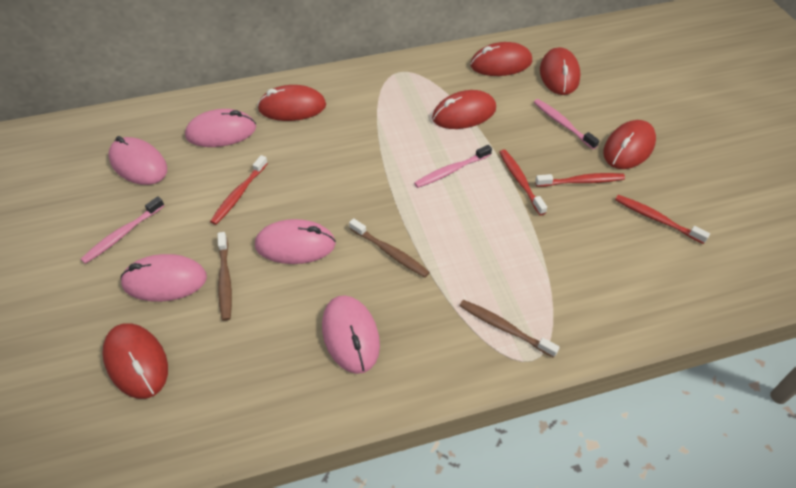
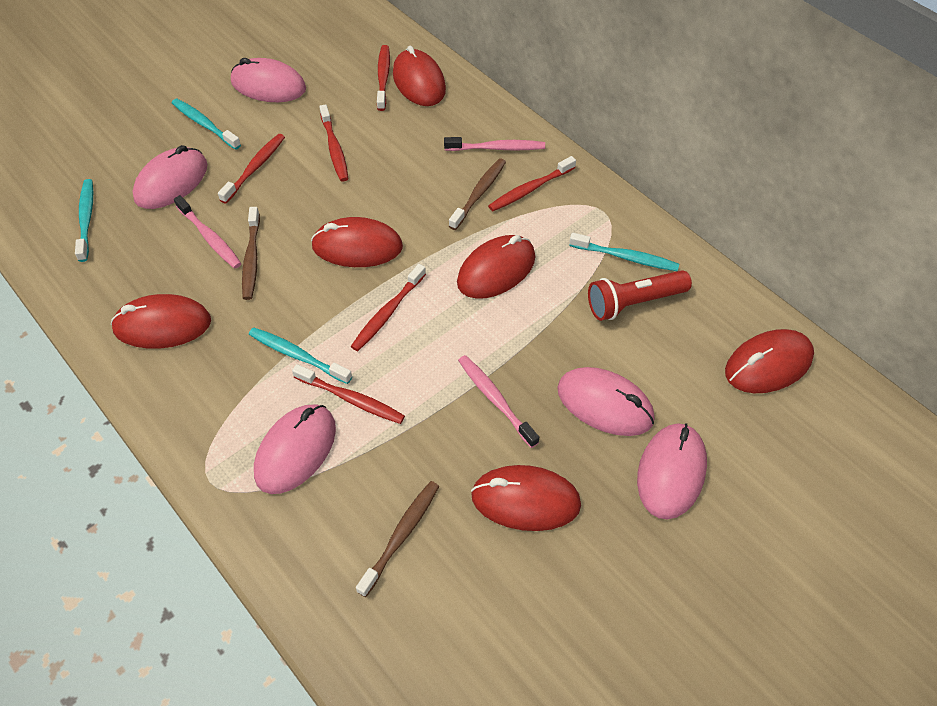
red flashlight: 0 -> 1
red toothbrush: 4 -> 6
turquoise toothbrush: 0 -> 4

